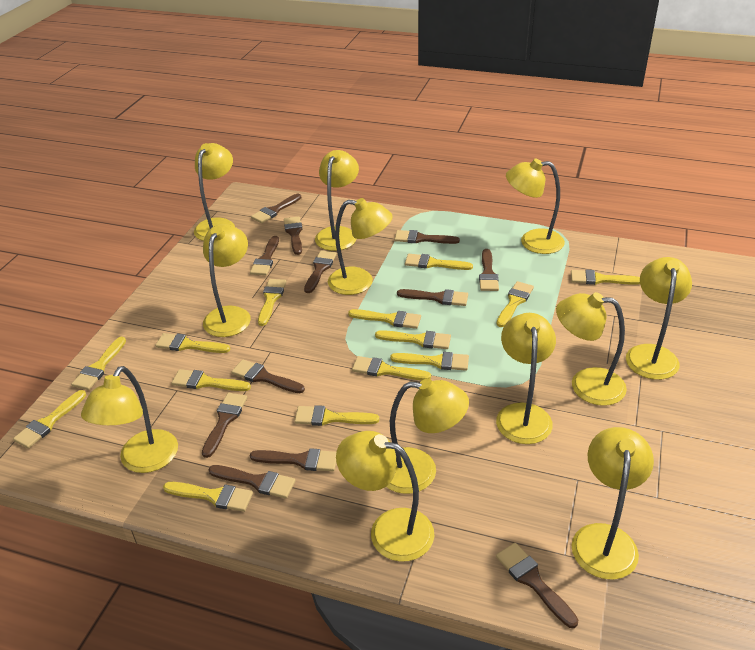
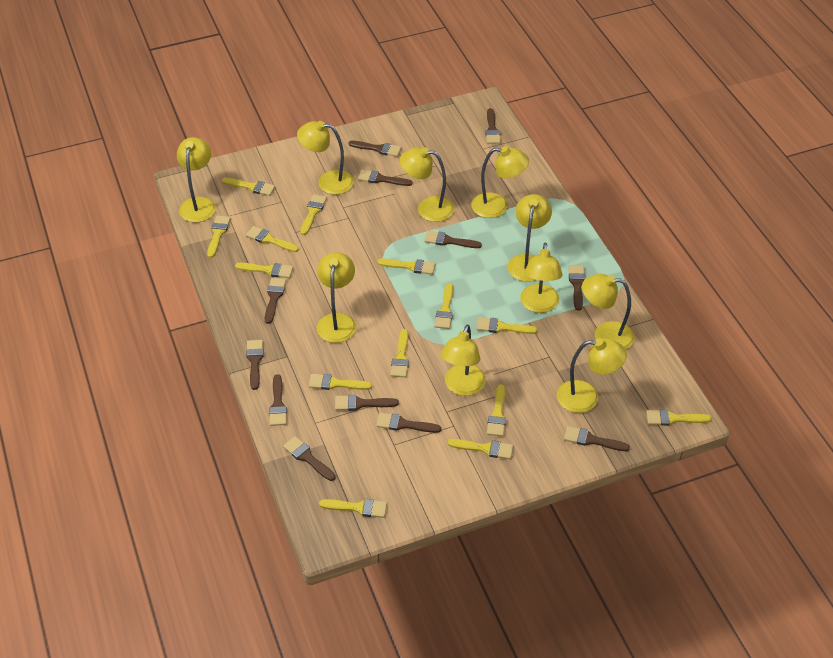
yellow lamp: 12 -> 10

